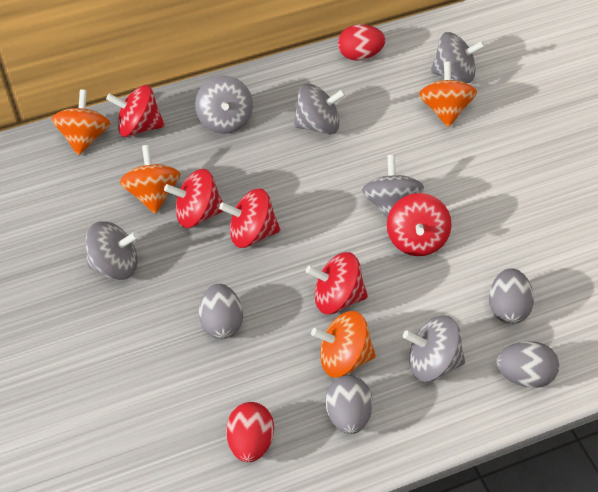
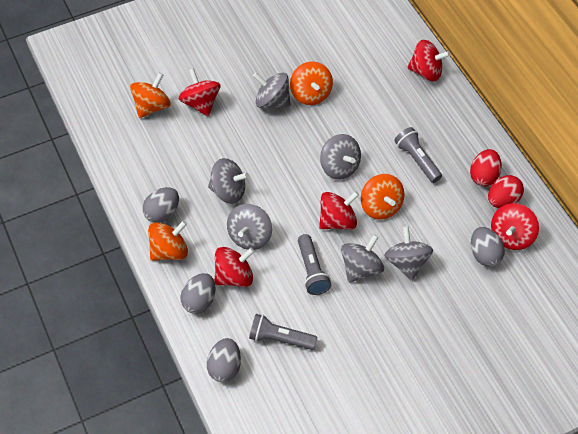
grey flashlight: 0 -> 3

